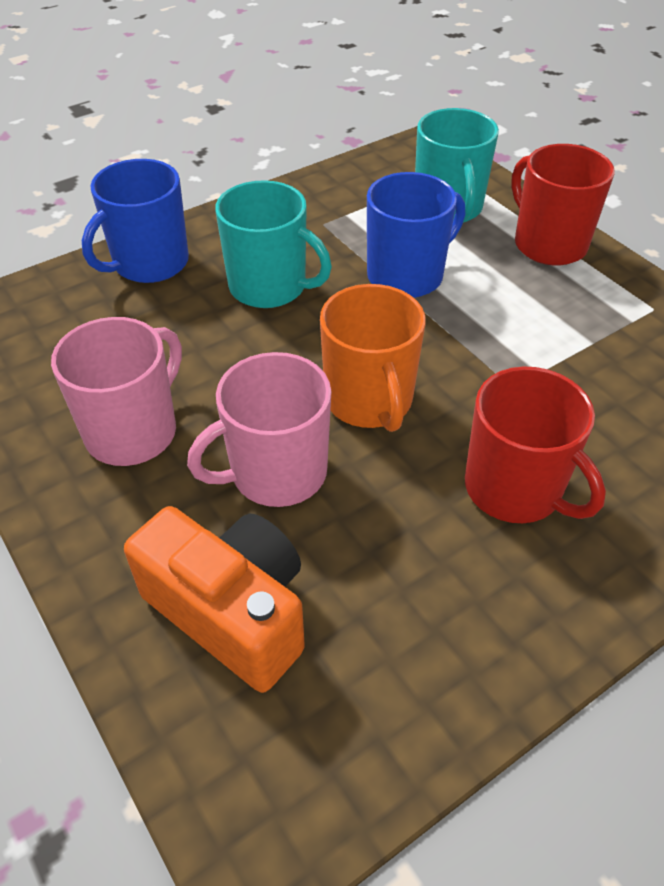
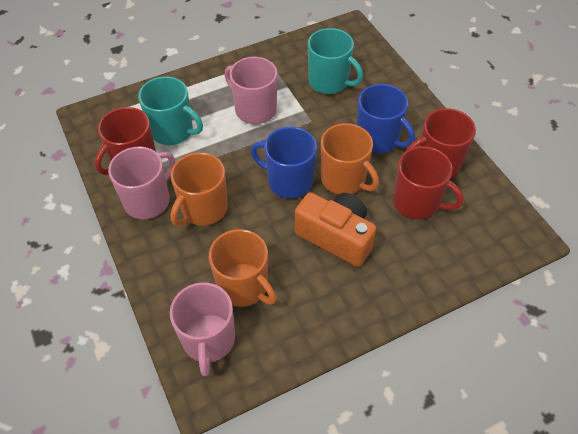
orange mug: 1 -> 3
pink mug: 2 -> 3
red mug: 2 -> 3

